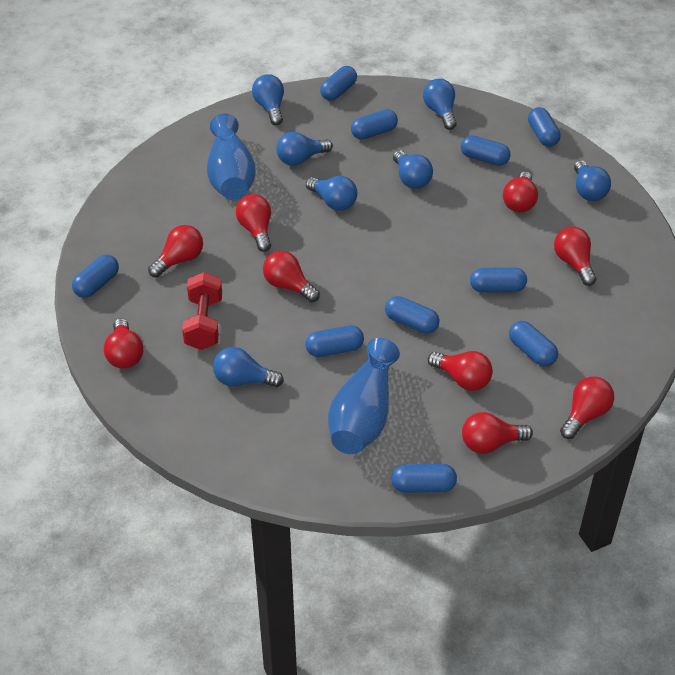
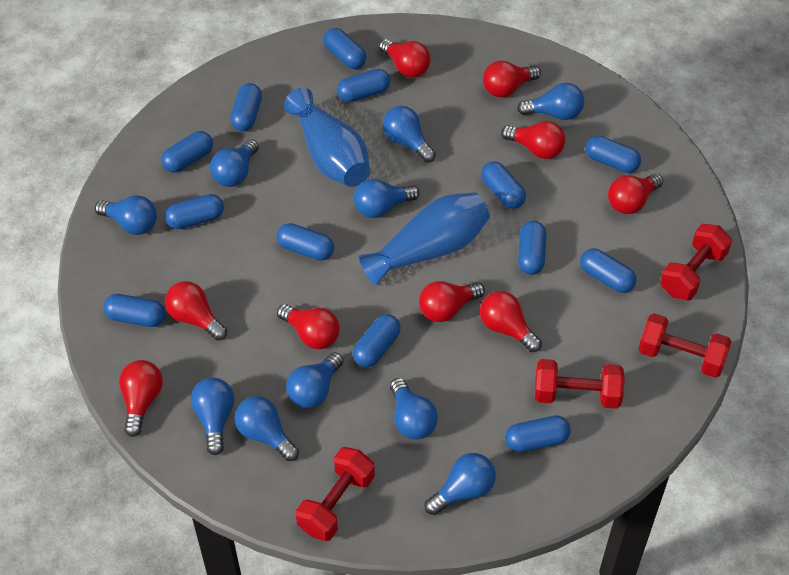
blue capsule: 10 -> 13
blue light bulb: 7 -> 10
red dumbbell: 1 -> 4

